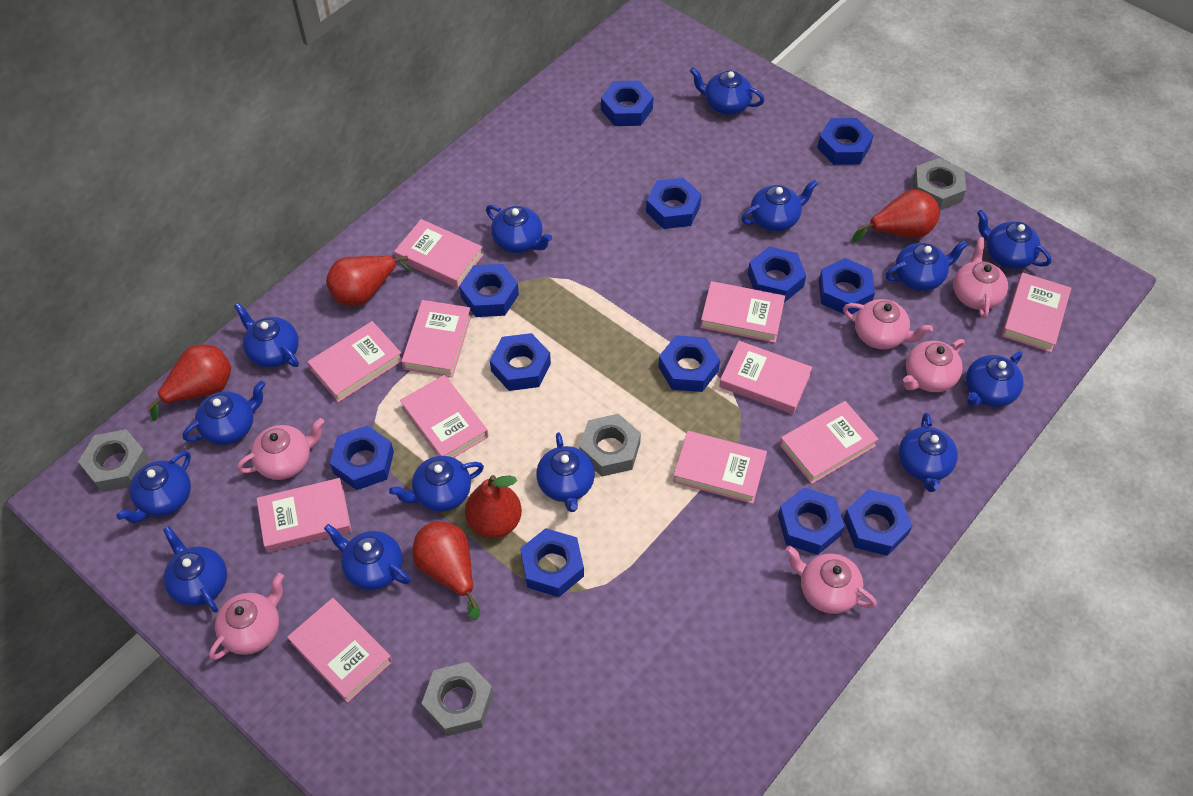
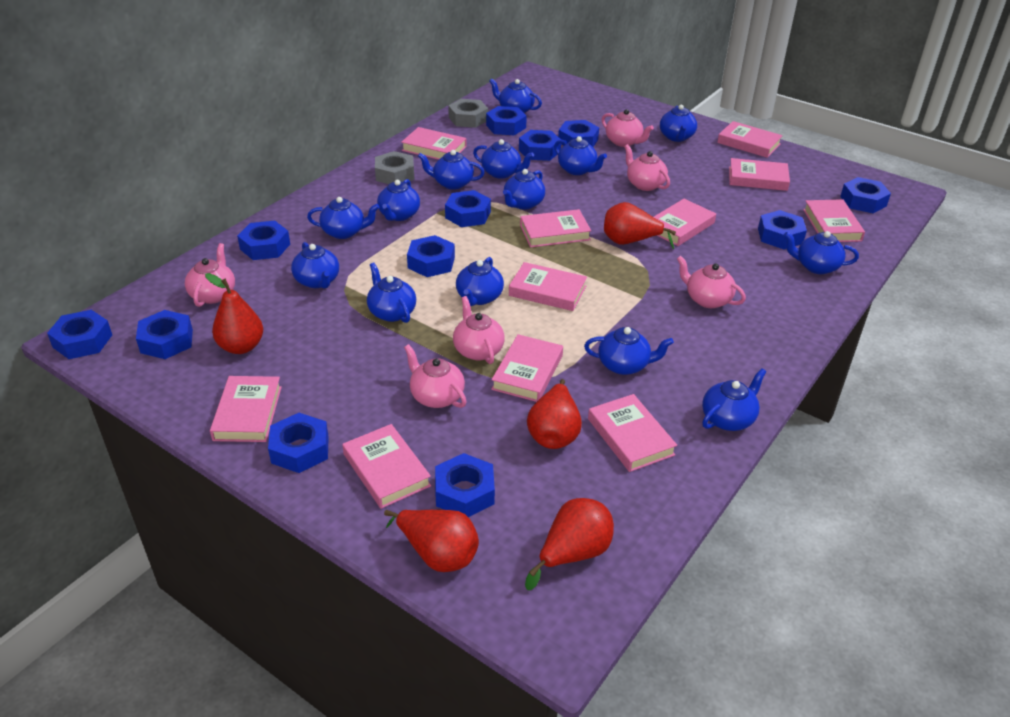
grey nut: 4 -> 2

